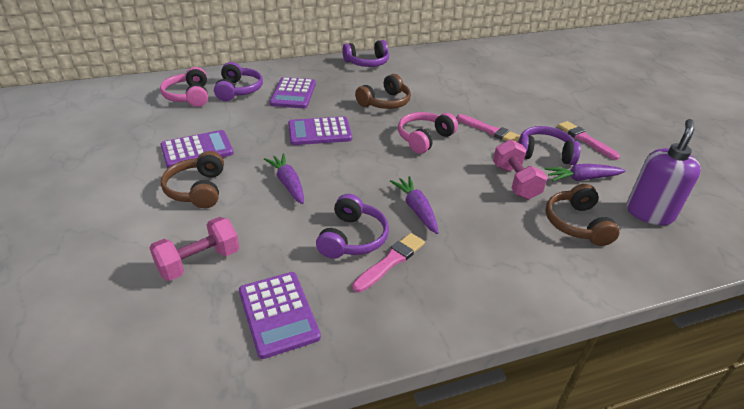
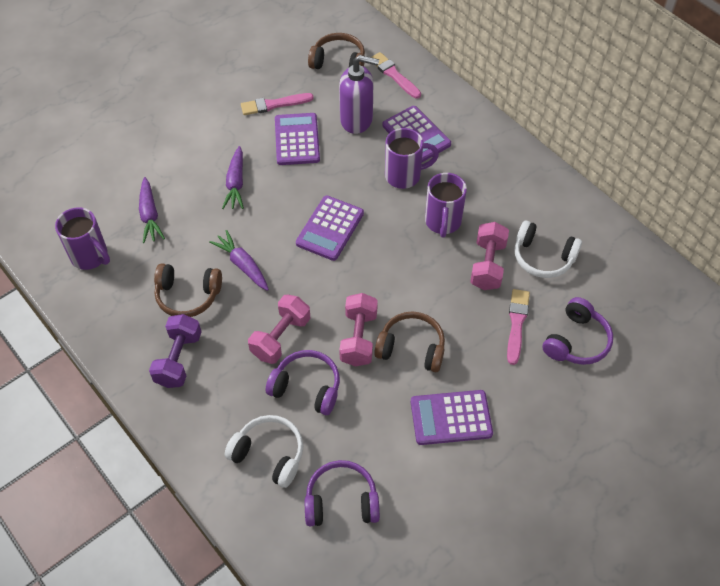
pink dumbbell: 2 -> 3
pink headphones: 2 -> 0
purple dumbbell: 0 -> 1
purple headphones: 4 -> 3
purple mug: 0 -> 3
white headphones: 0 -> 2

